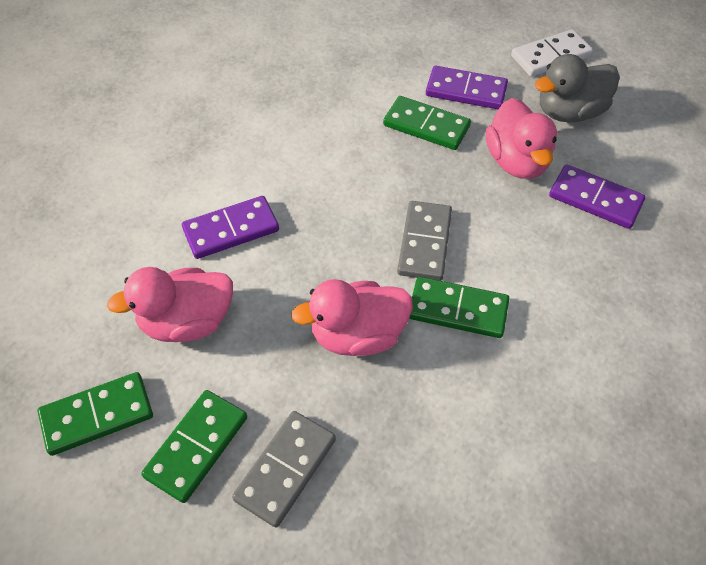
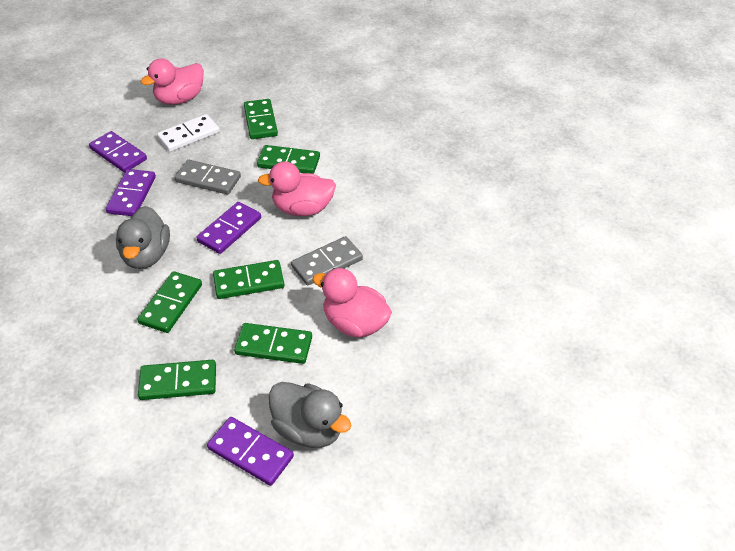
green domino: 4 -> 6
grey duck: 1 -> 2
purple domino: 3 -> 4

